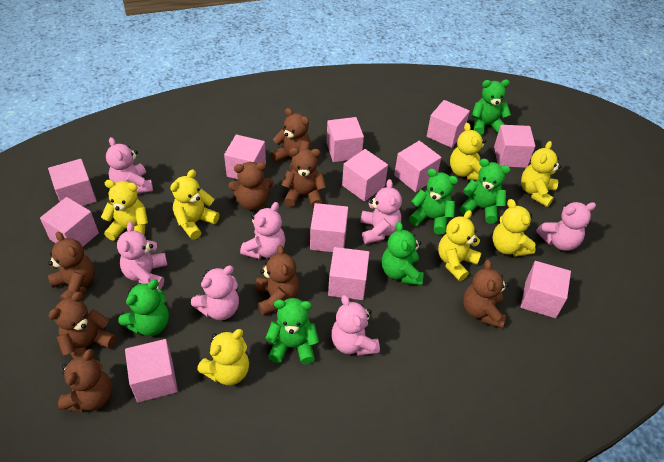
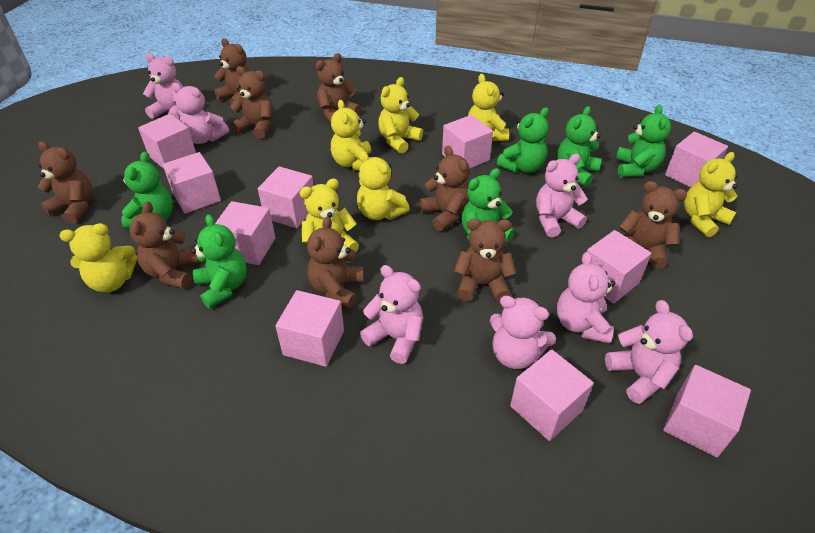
brown teddy bear: 8 -> 9
pink cube: 12 -> 10

